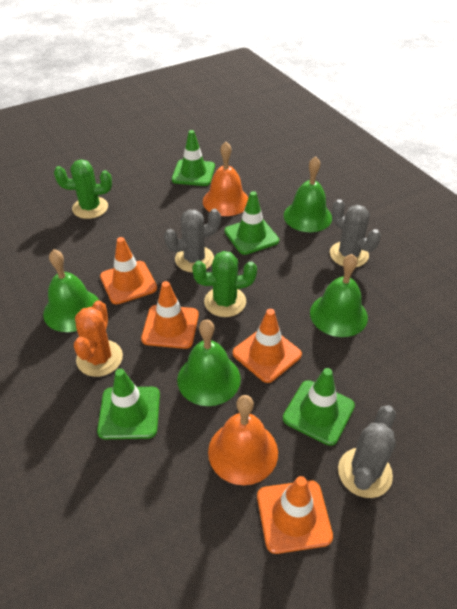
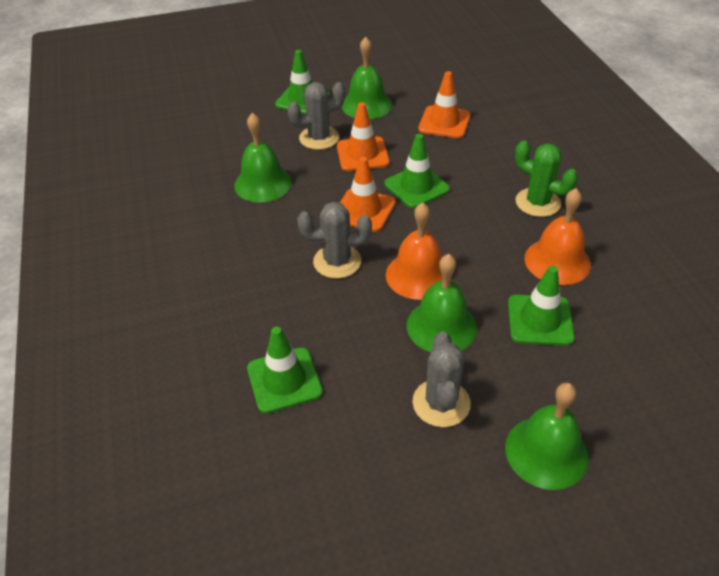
green cactus: 2 -> 1
orange cactus: 1 -> 0
orange traffic cone: 4 -> 3

